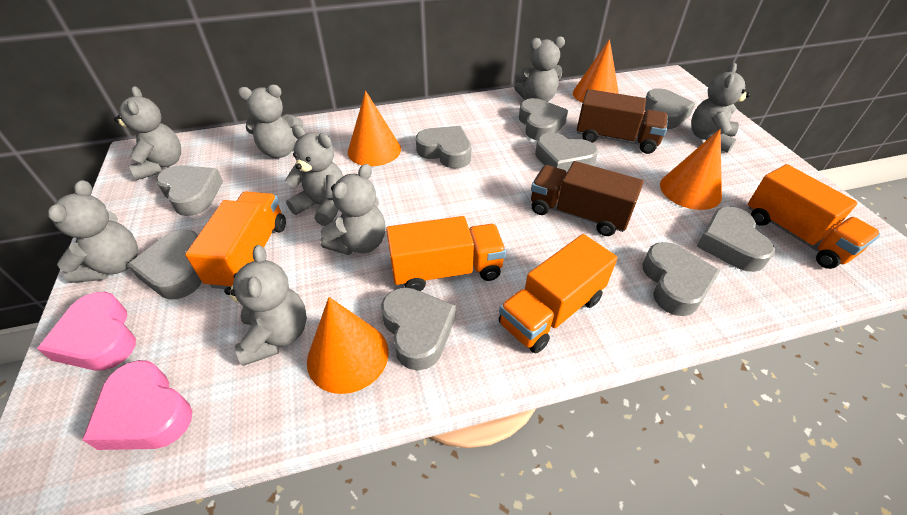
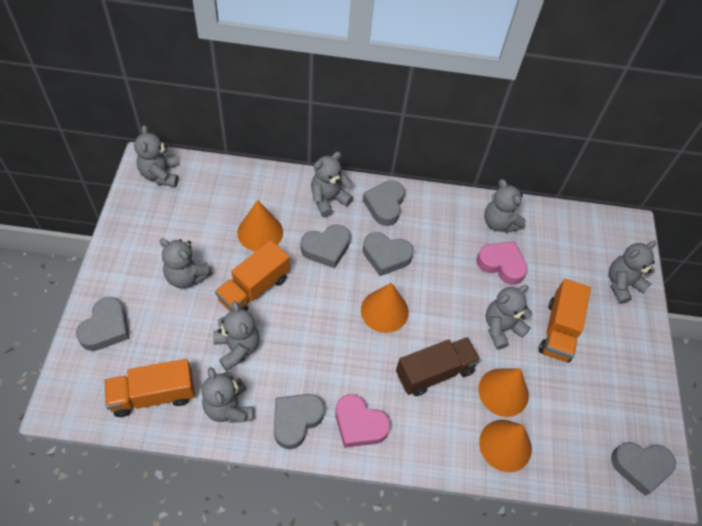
brown truck: 2 -> 1
grey heart: 9 -> 6
orange truck: 4 -> 3

